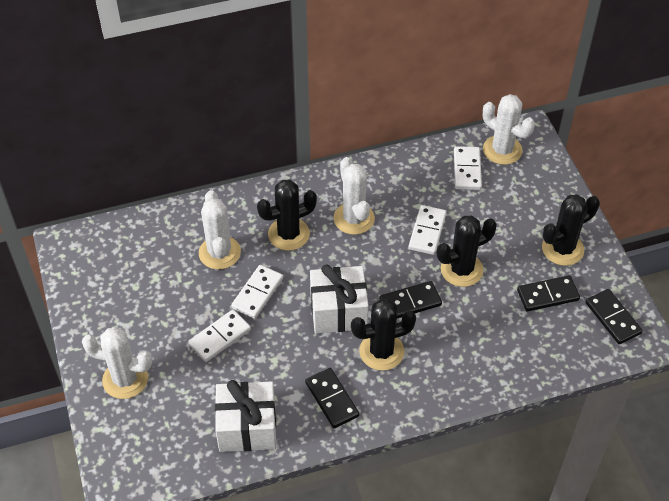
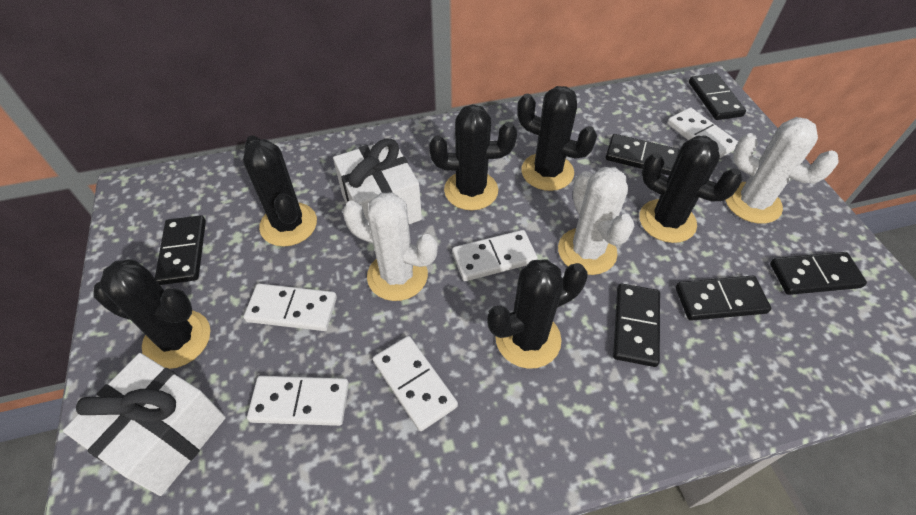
black cactus: 4 -> 6
black domino: 4 -> 6
white cactus: 4 -> 3
white domino: 4 -> 5

